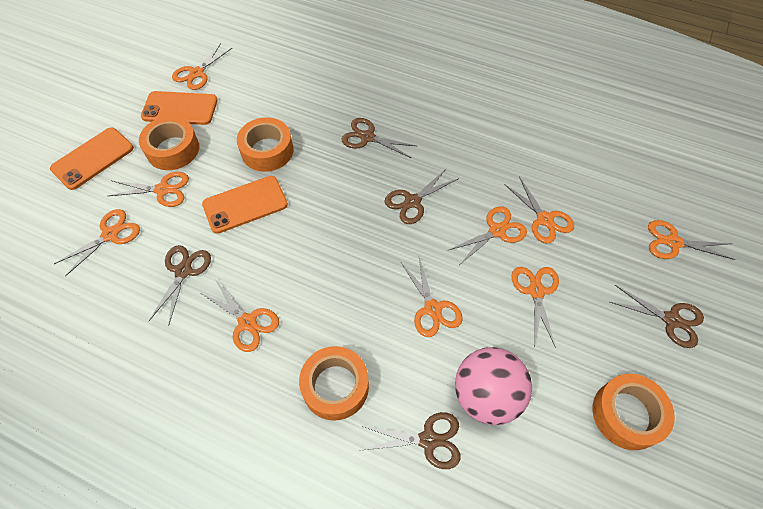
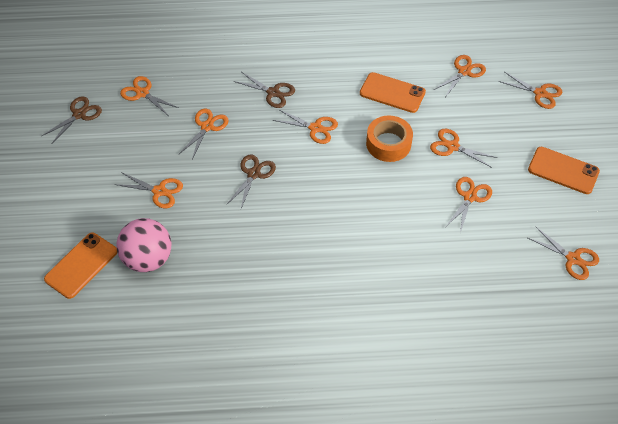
brown scissors: 5 -> 3
orange tape: 4 -> 1

